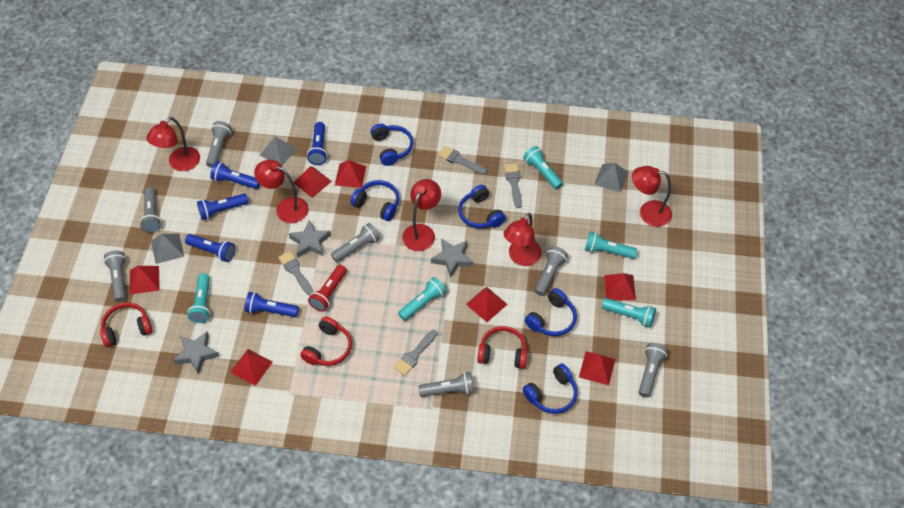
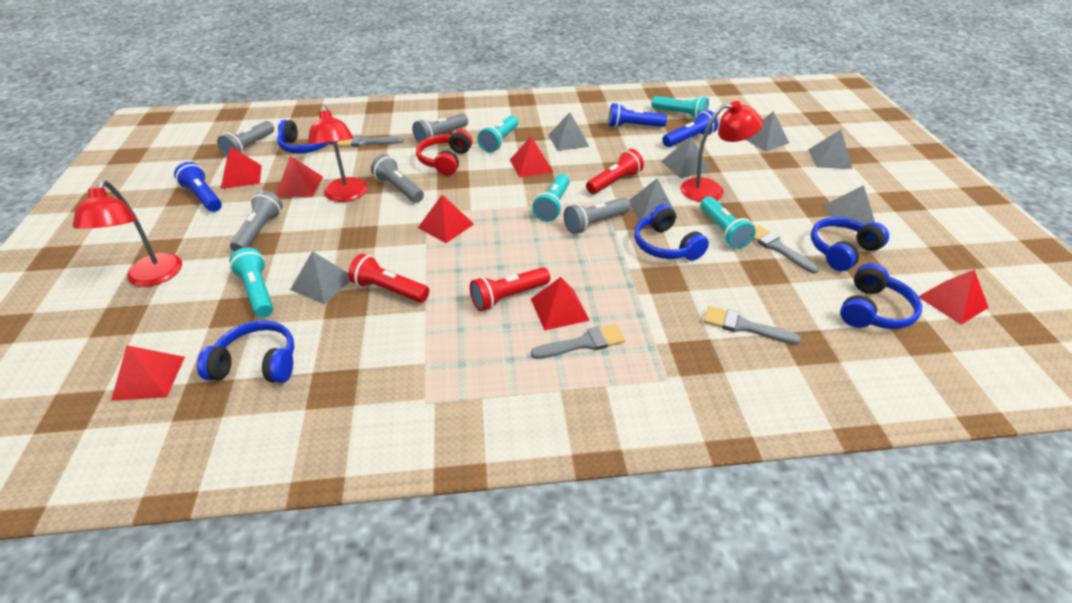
blue flashlight: 5 -> 3
grey flashlight: 7 -> 5
grey pyramid: 3 -> 7
grey star: 3 -> 0
red flashlight: 1 -> 3
red headphones: 3 -> 1
red lamp: 5 -> 3

